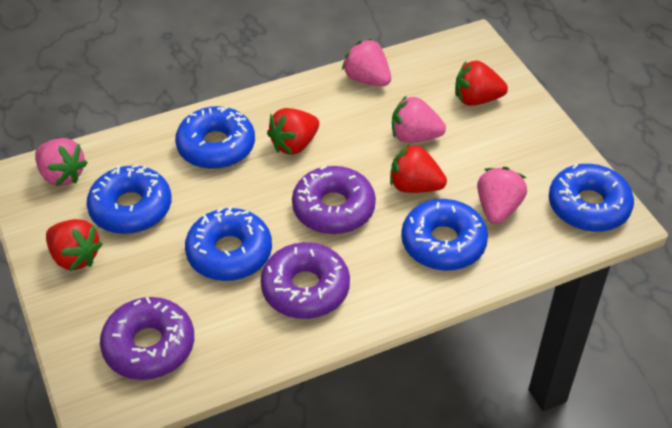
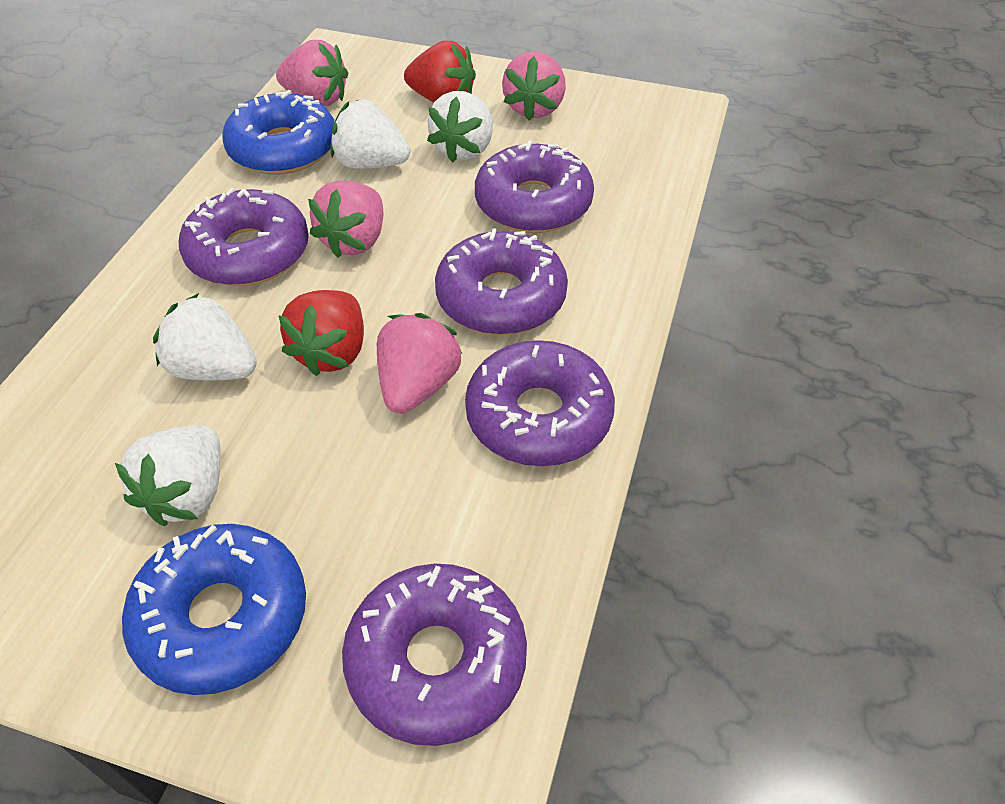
blue donut: 5 -> 2
purple donut: 3 -> 5
red strawberry: 4 -> 2
white strawberry: 0 -> 4

